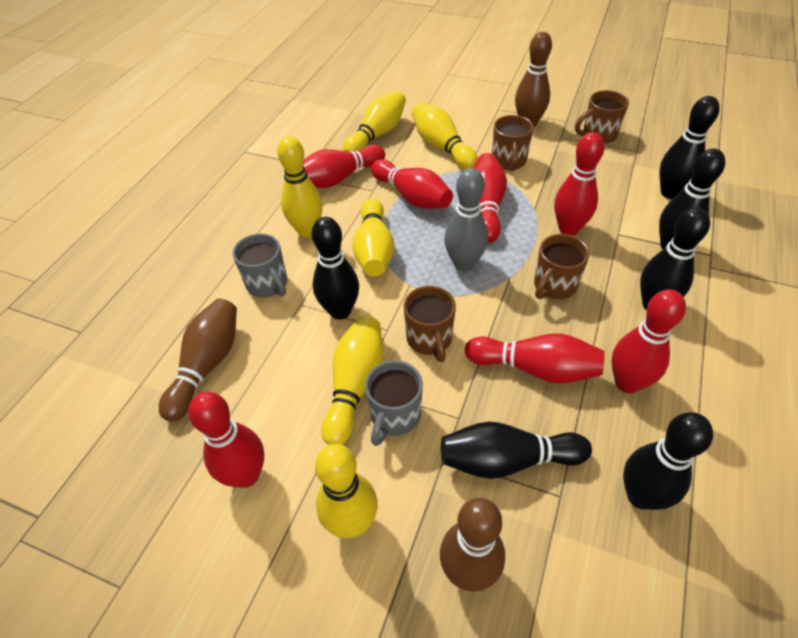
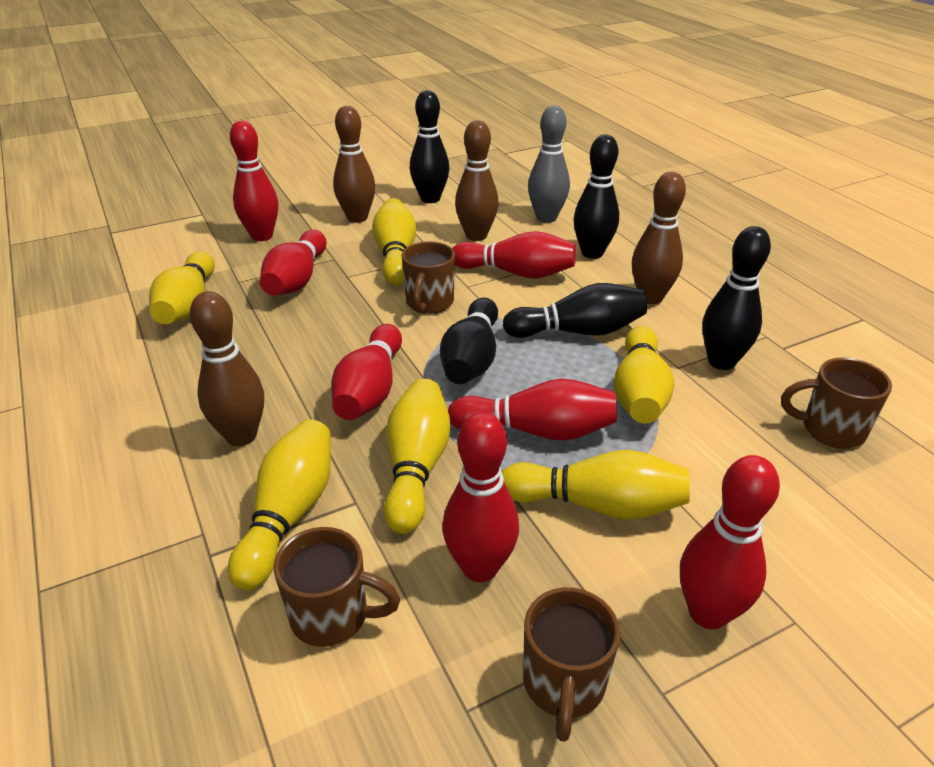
black bowling pin: 6 -> 5
brown bowling pin: 3 -> 4
grey mug: 2 -> 0

